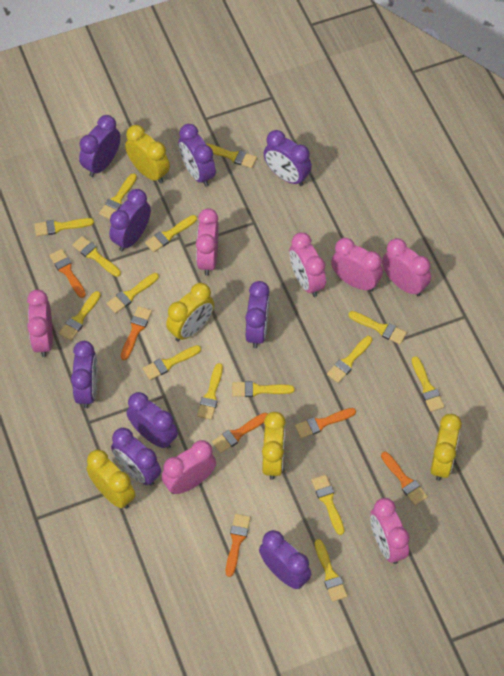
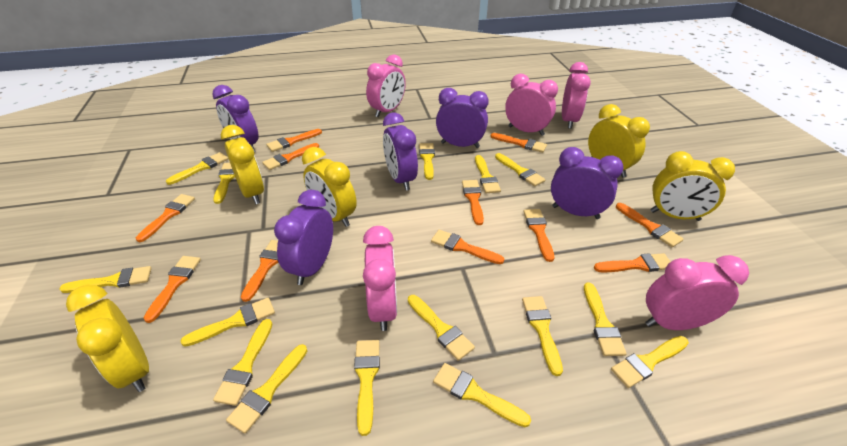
orange brush: 6 -> 11
pink clock: 7 -> 5
purple clock: 9 -> 5

